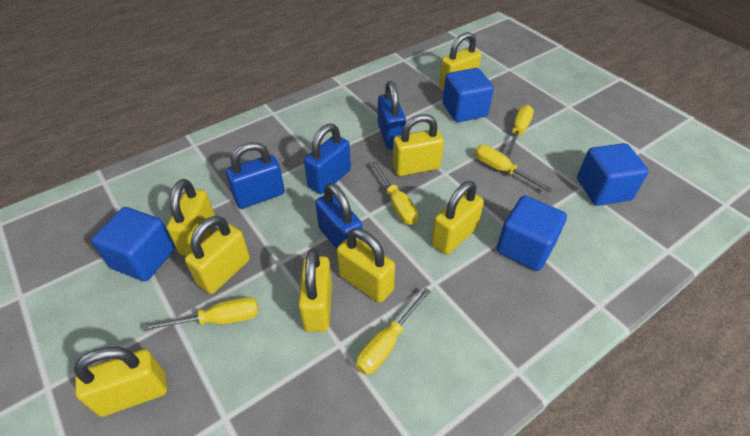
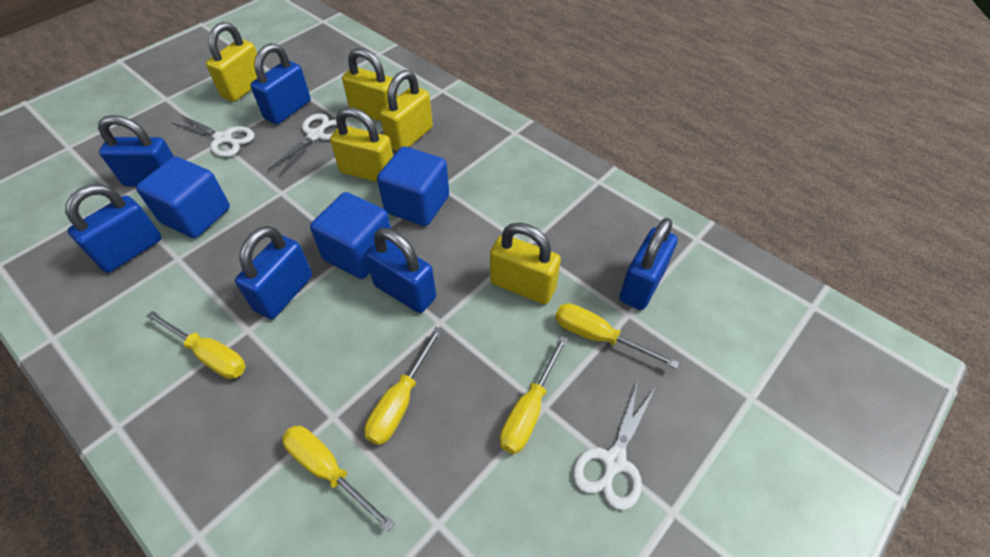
blue cube: 4 -> 3
blue padlock: 4 -> 6
white scissors: 0 -> 3
yellow padlock: 8 -> 5

